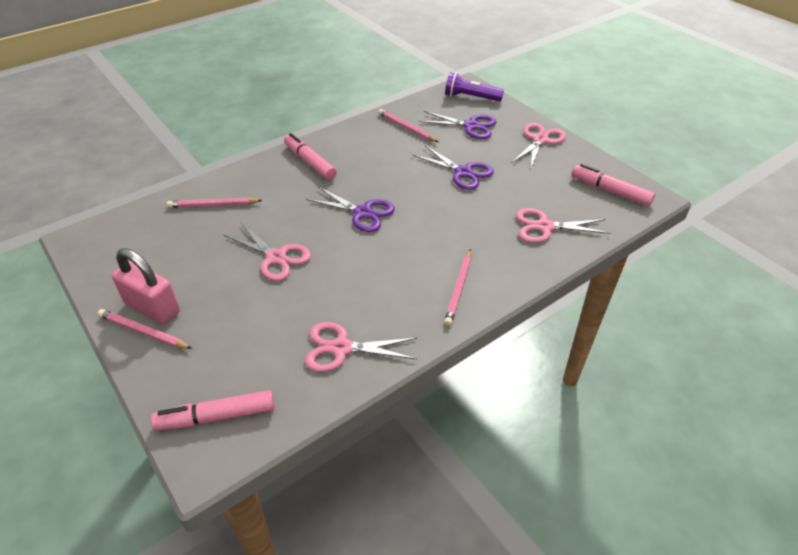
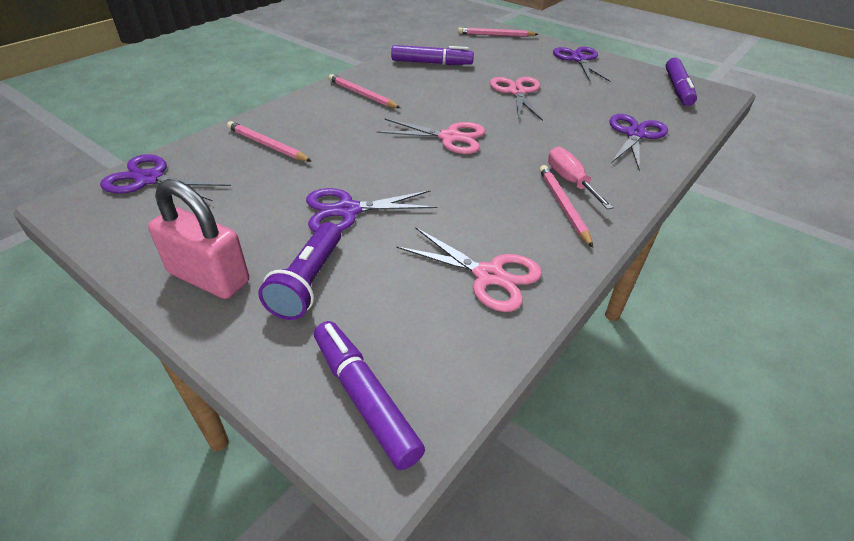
pink marker: 3 -> 0
pink scissors: 4 -> 3
pink screwdriver: 0 -> 1
purple marker: 0 -> 3
purple scissors: 3 -> 4

